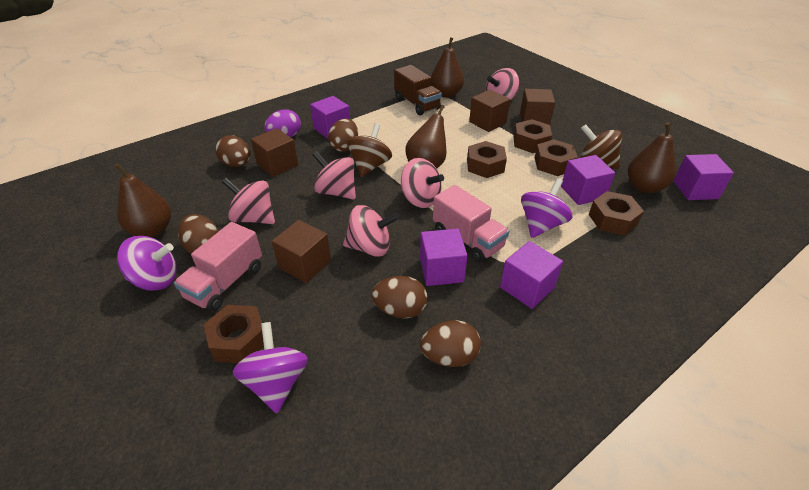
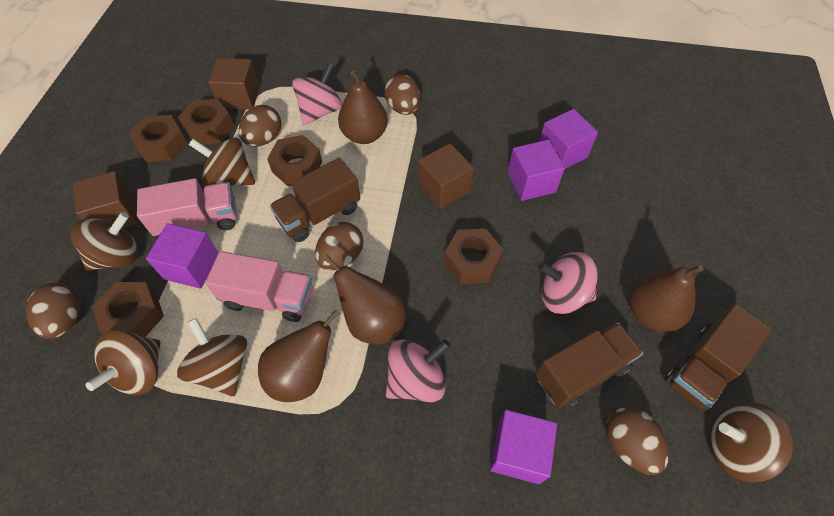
brown cube: 4 -> 3
brown spinning top: 2 -> 5
brown truck: 1 -> 3
pink spinning top: 5 -> 3
purple cube: 5 -> 4
purple egg: 1 -> 0
purple spinning top: 3 -> 0

